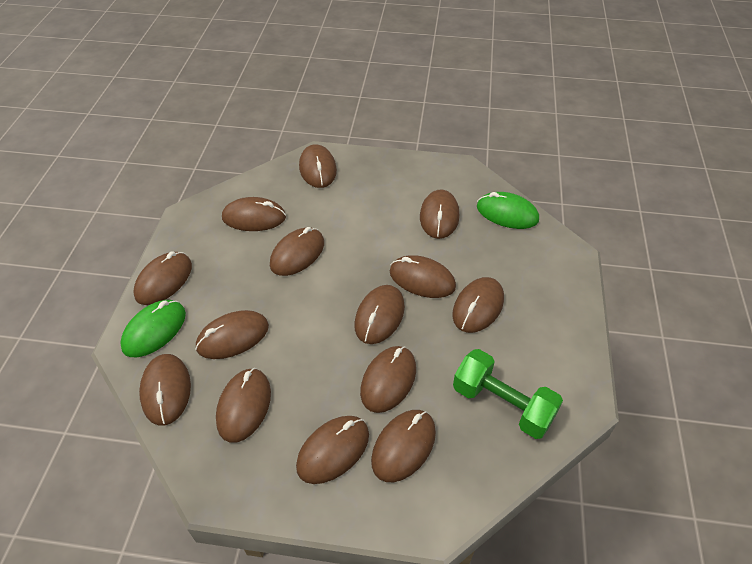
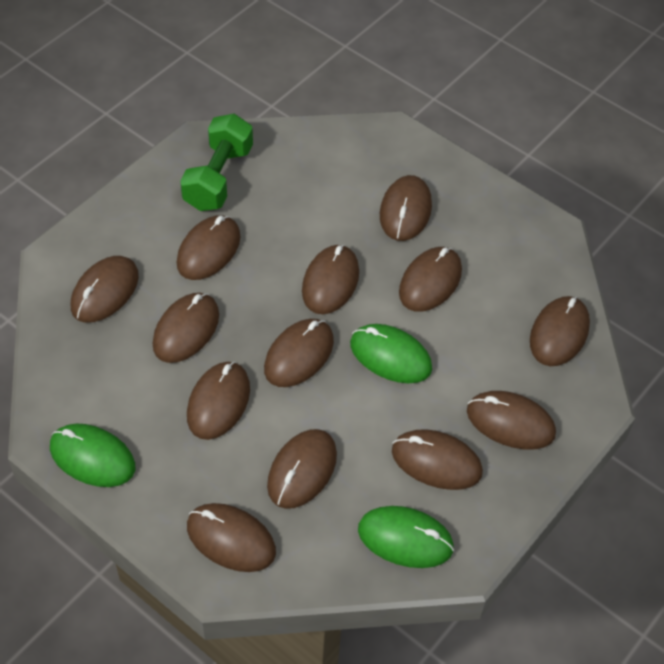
brown mouse: 14 -> 13
green mouse: 2 -> 3

